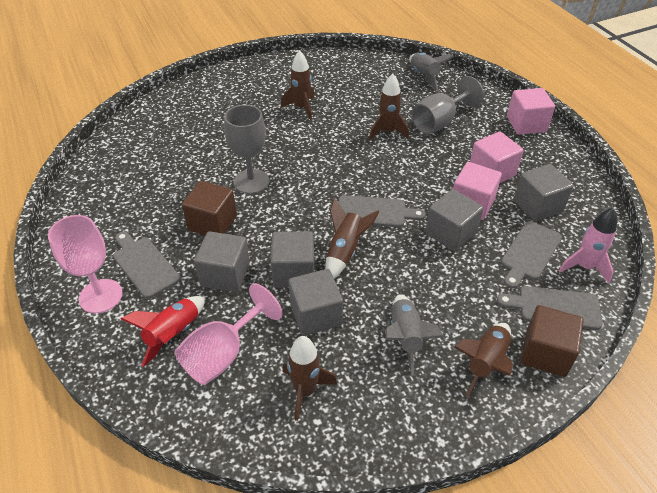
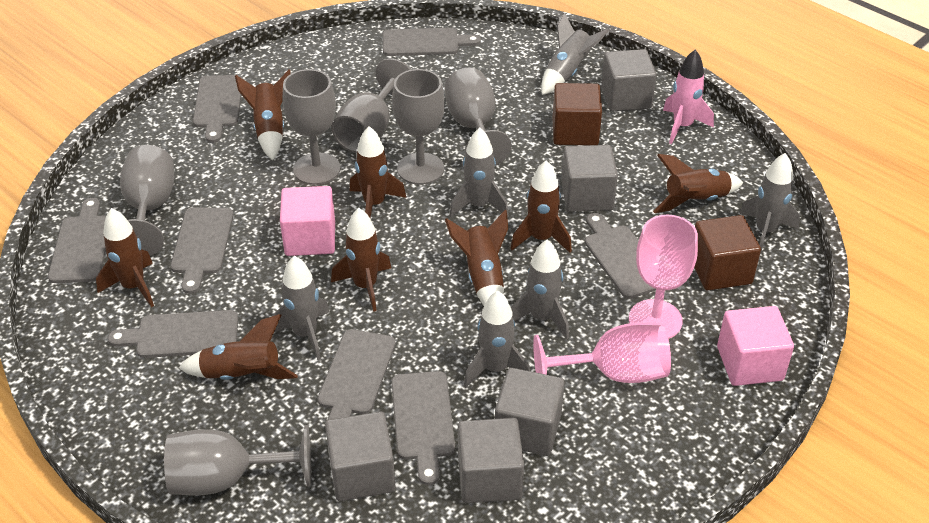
brown rocket: 5 -> 8
grey cutting board: 4 -> 8
grey goblet: 2 -> 6
grey rocket: 2 -> 6
pink cube: 3 -> 2
red rocket: 1 -> 0

